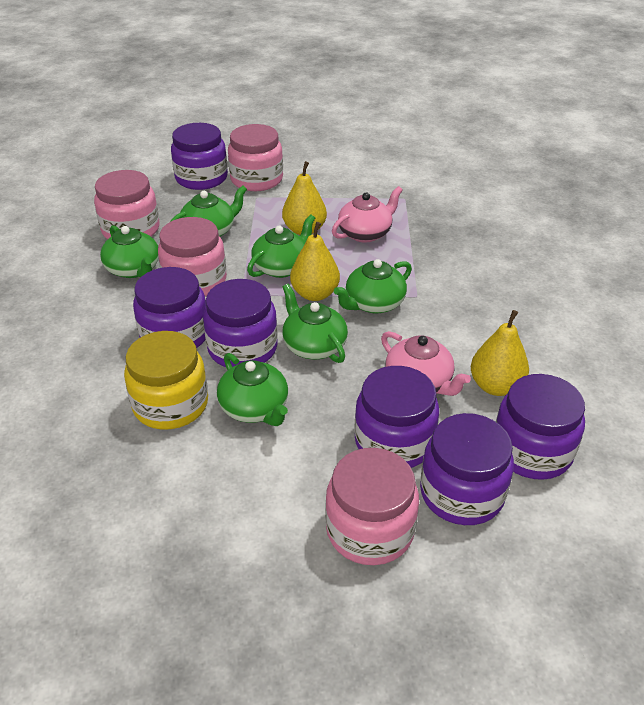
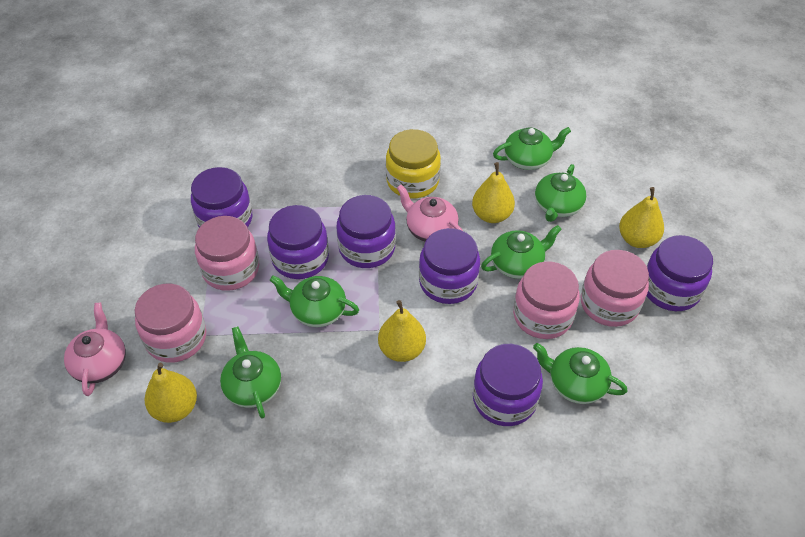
yellow pear: 3 -> 4

